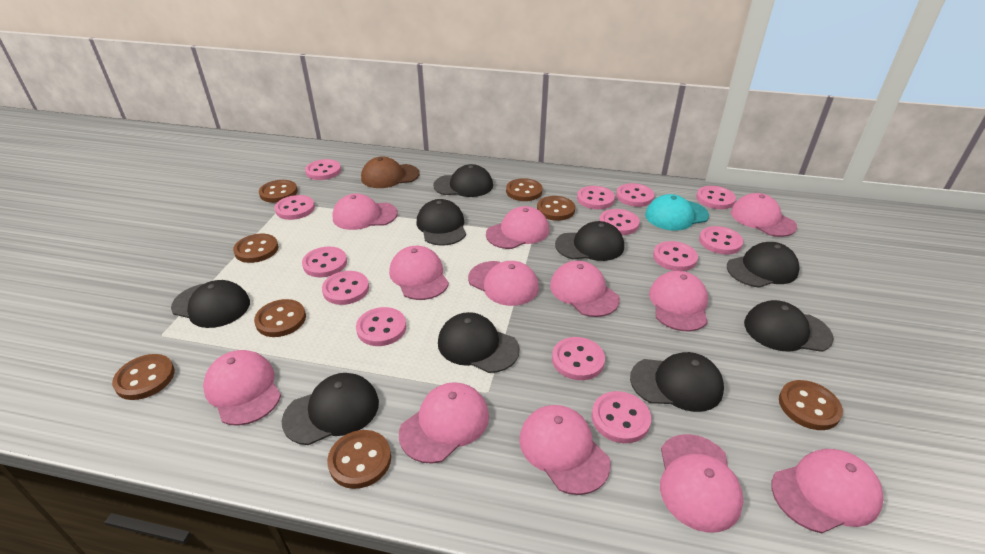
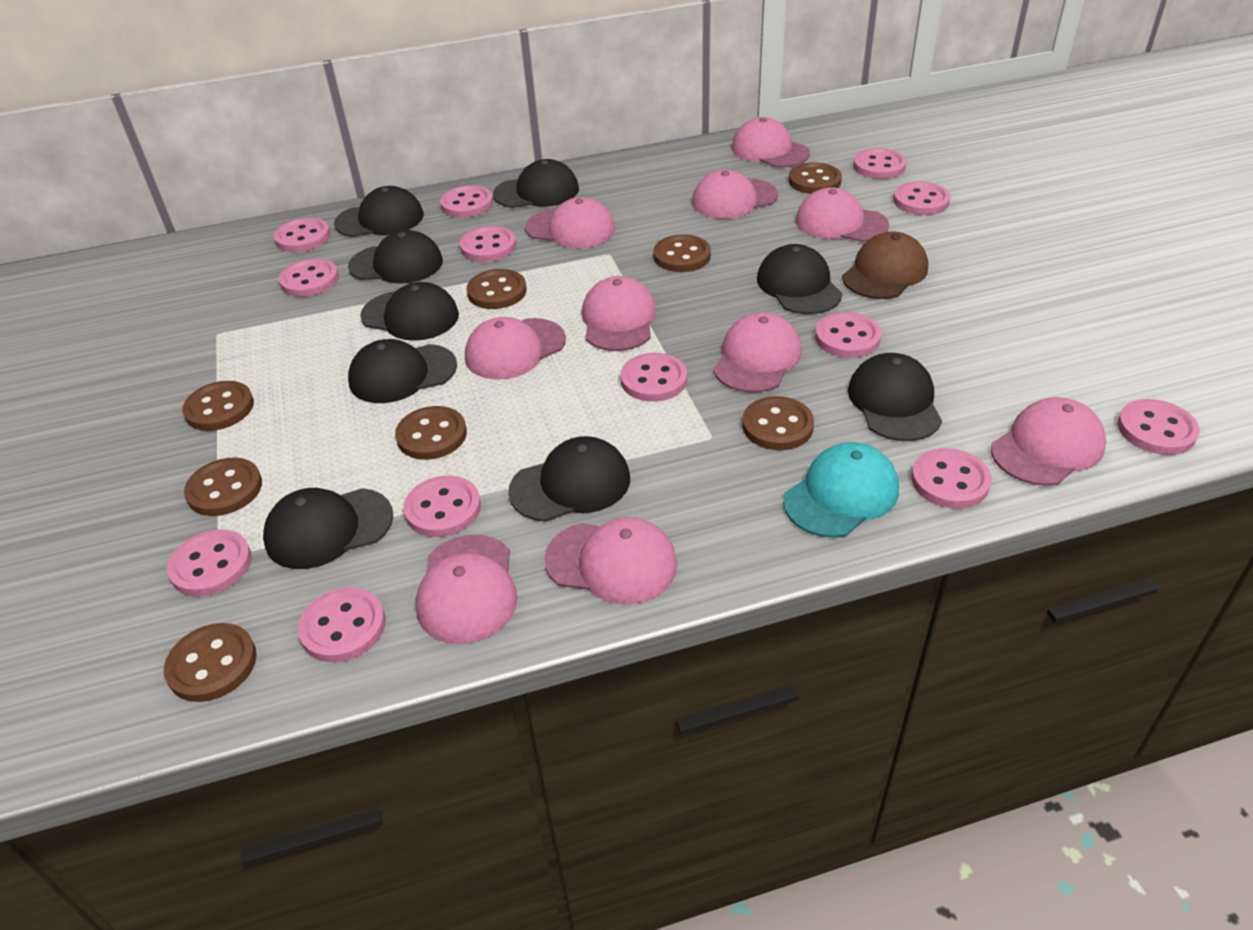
pink cap: 12 -> 10

